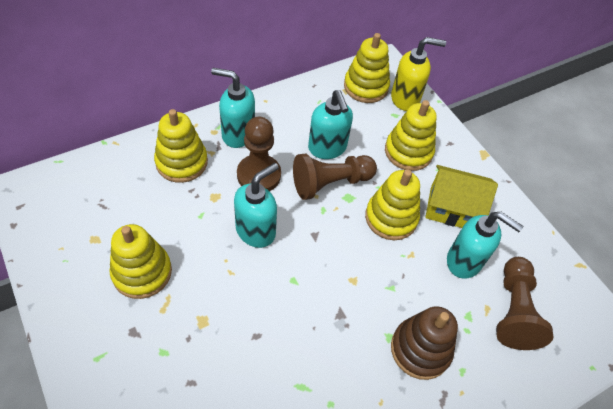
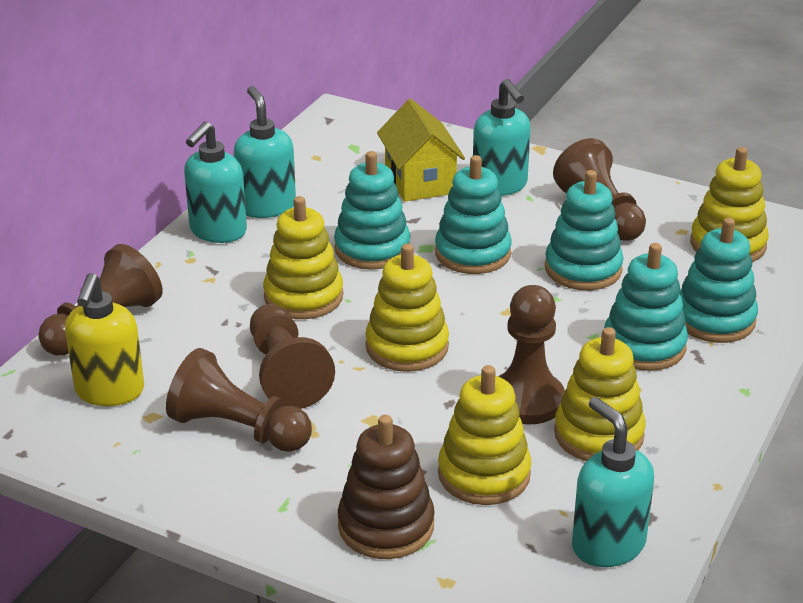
brown pawn: 3 -> 5
turquoise stacking toy: 0 -> 5

